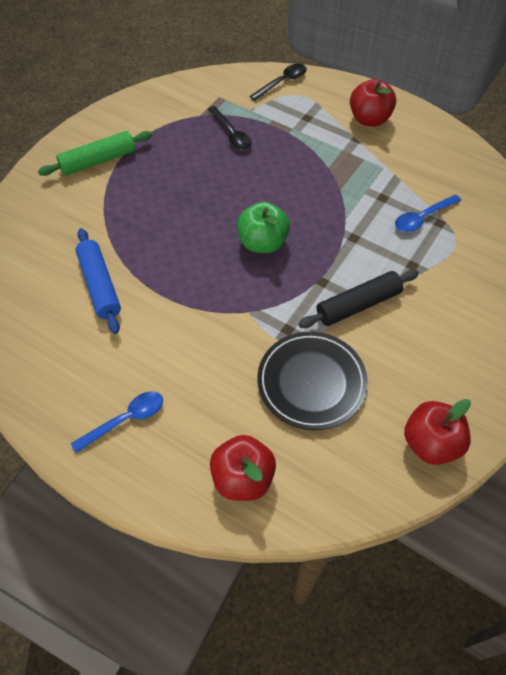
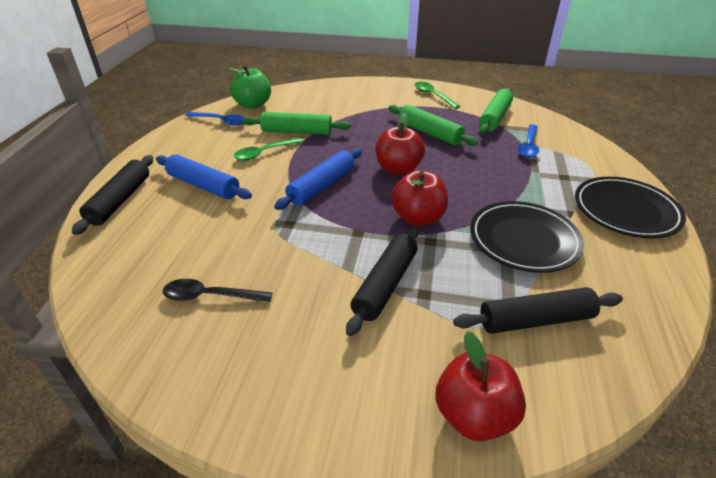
black plate: 1 -> 2
black rolling pin: 1 -> 3
black spoon: 2 -> 1
blue rolling pin: 1 -> 2
green rolling pin: 1 -> 3
green spoon: 0 -> 2

